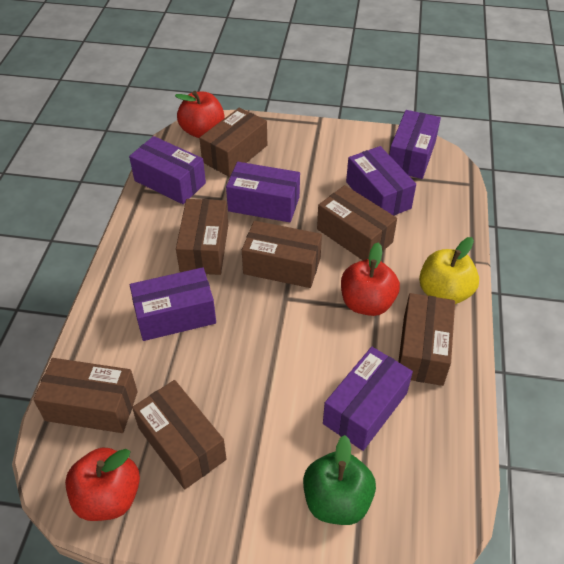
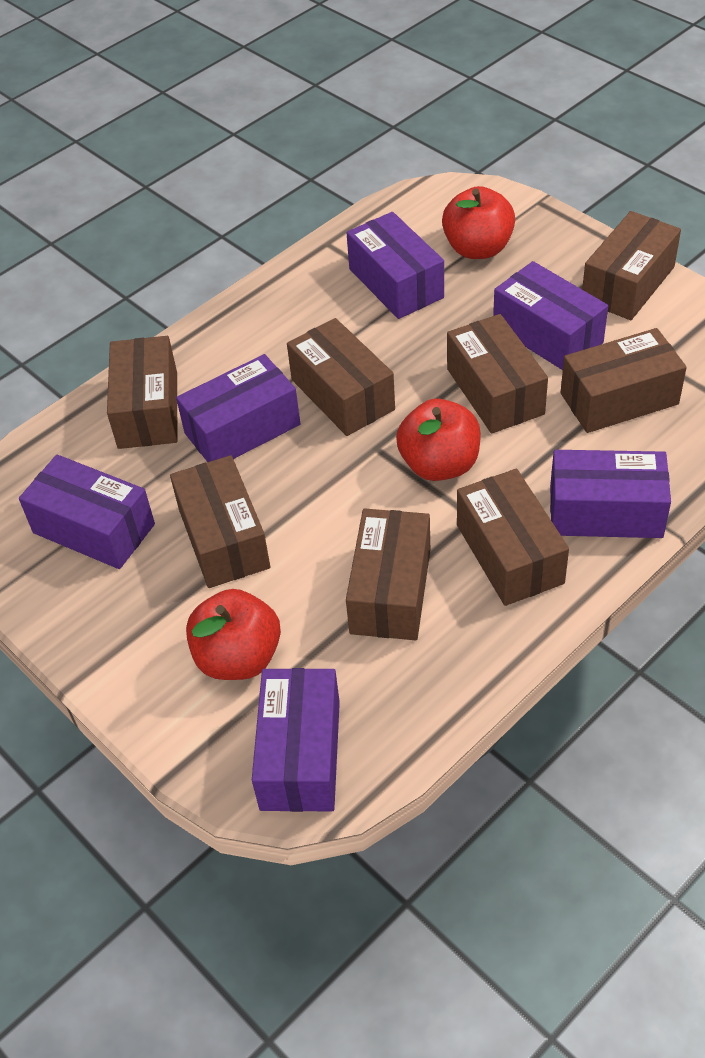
brown box: 7 -> 8
green apple: 1 -> 0
yellow apple: 1 -> 0

